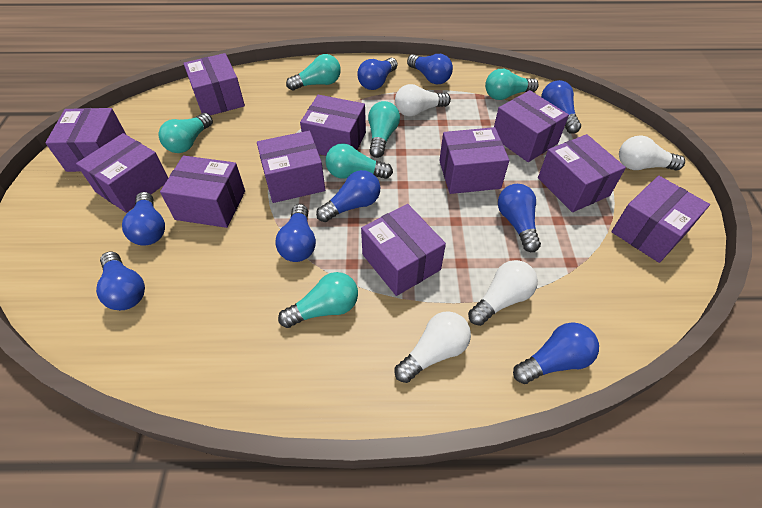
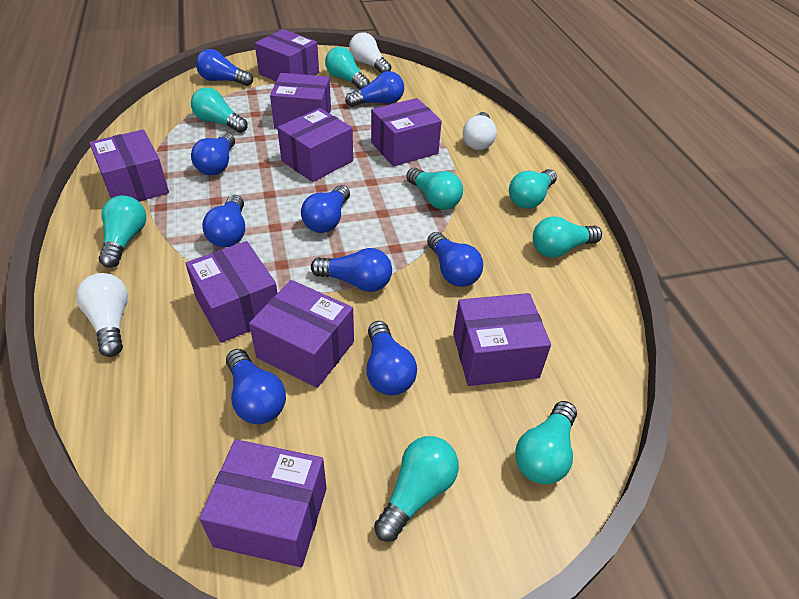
purple box: 11 -> 9
turquoise light bulb: 6 -> 8
white light bulb: 4 -> 3

